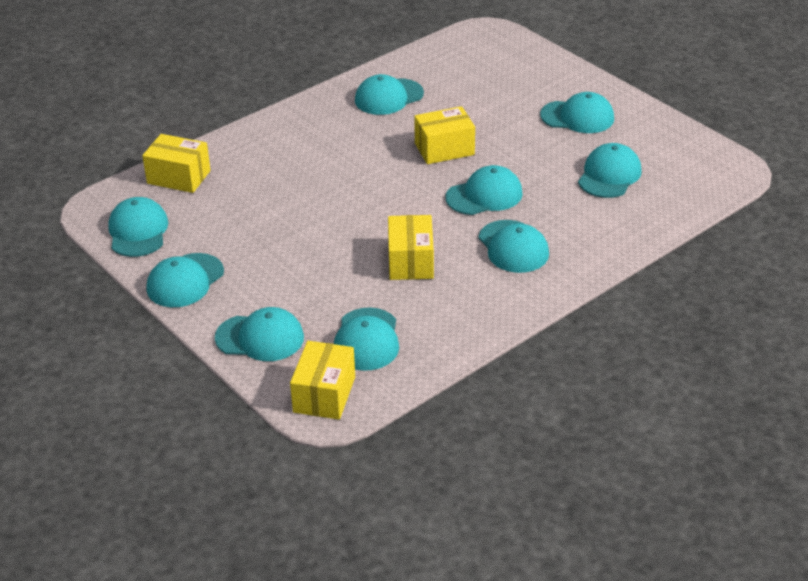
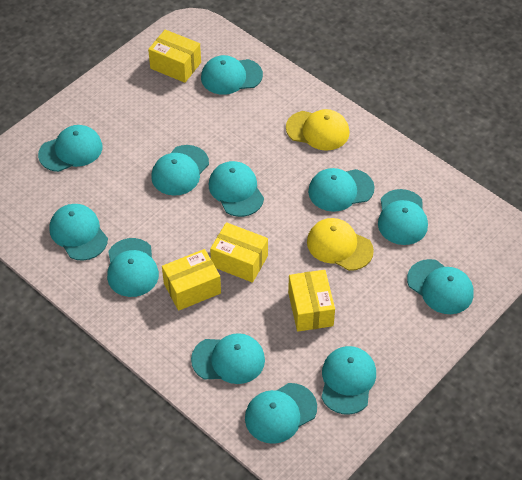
turquoise cap: 9 -> 12
yellow cap: 0 -> 2

